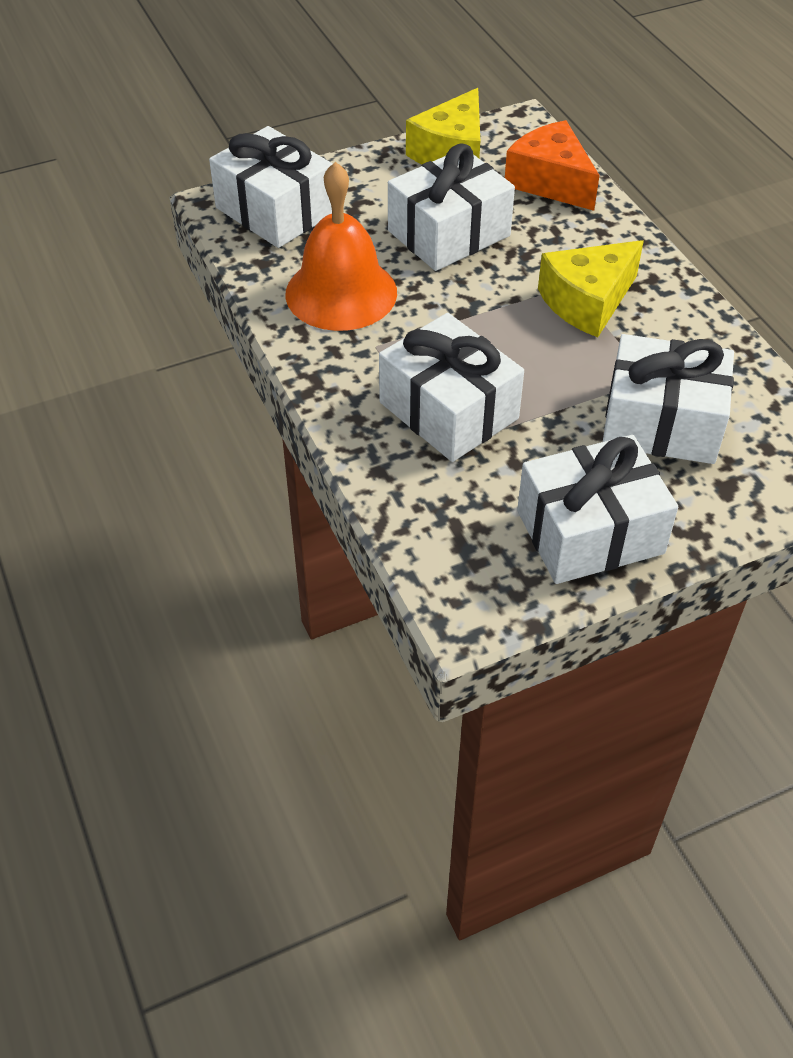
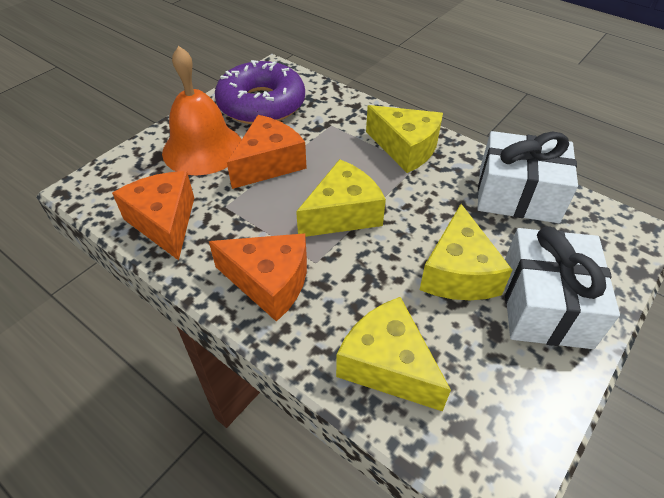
orange cheese: 1 -> 3
purple donut: 0 -> 1
white gift: 5 -> 2
yellow cheese: 2 -> 4

